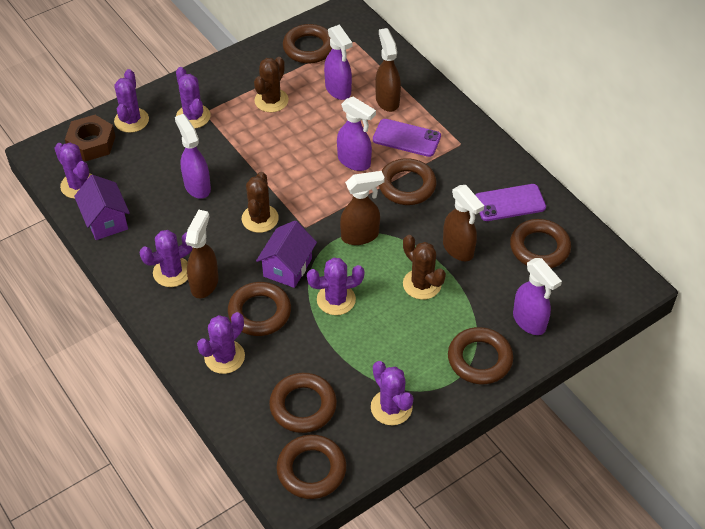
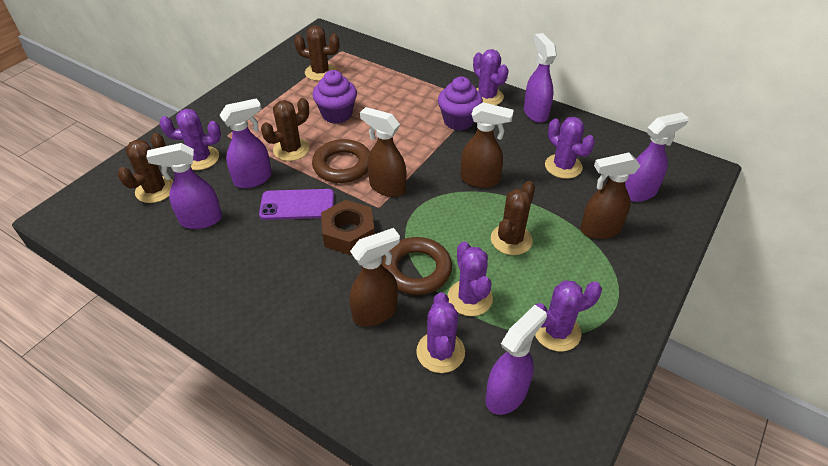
brown cactus: 3 -> 4
brown ring: 7 -> 2
purple cactus: 7 -> 6
purple cupcake: 0 -> 2
purple house: 2 -> 0
purple phone: 2 -> 1
purple spray bottle: 4 -> 5

